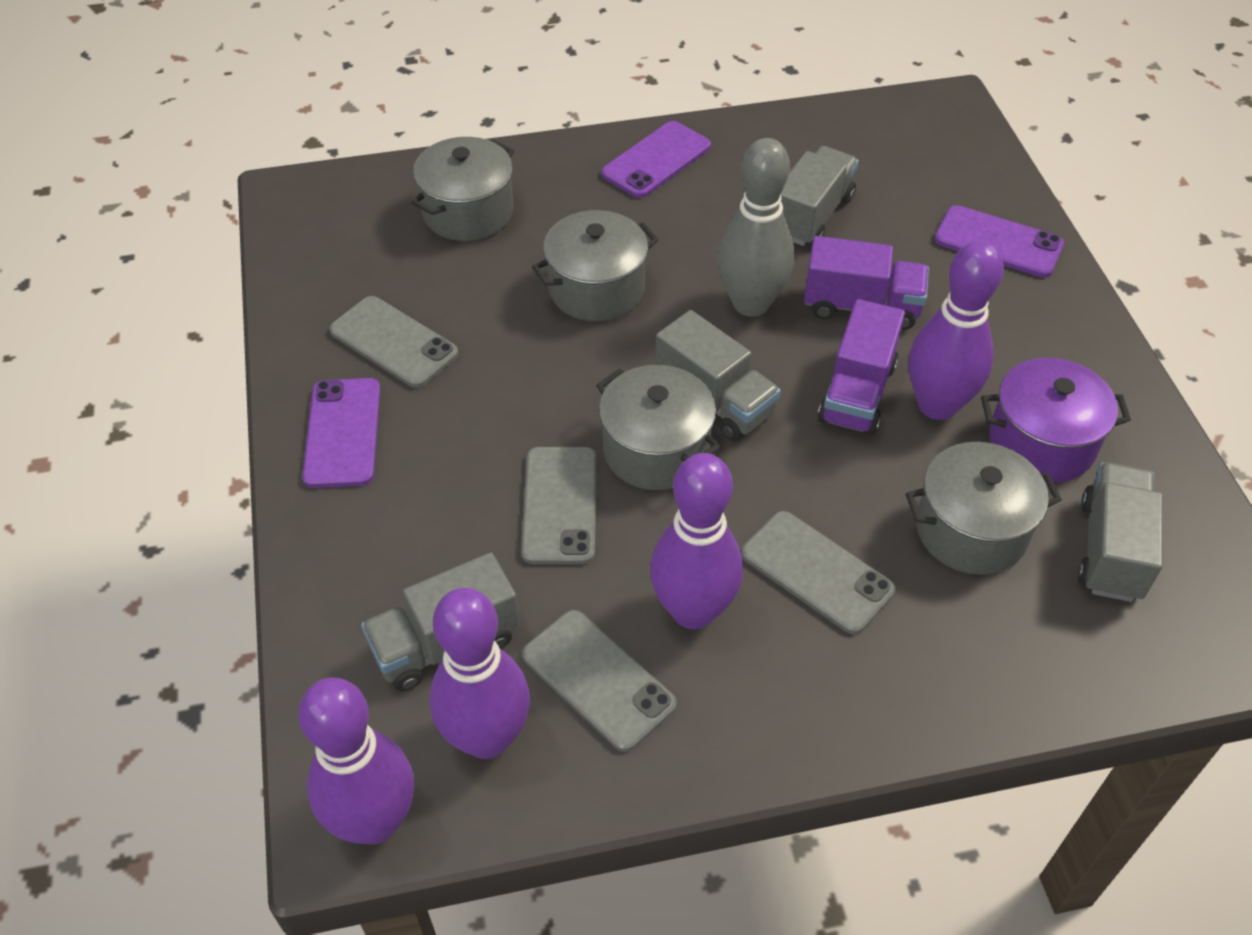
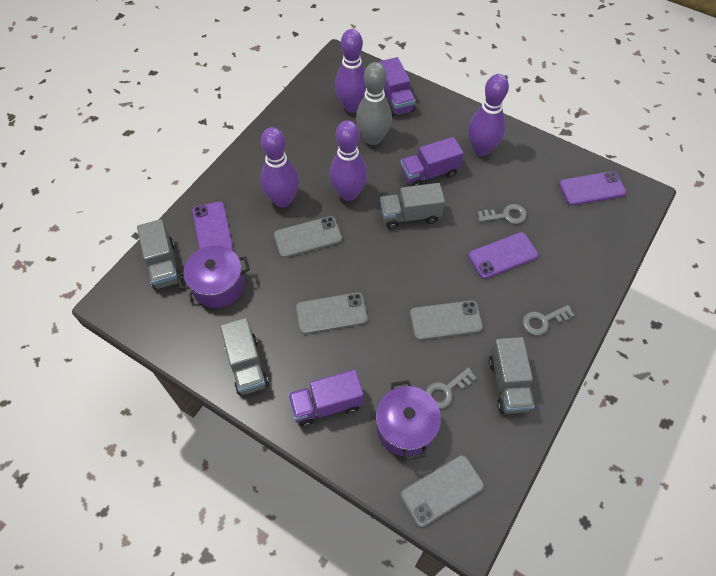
grey key: 0 -> 3
grey pot: 4 -> 0
purple pot: 1 -> 2
purple truck: 2 -> 3

